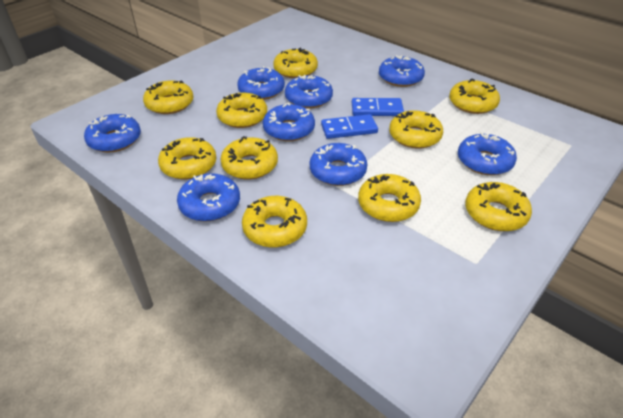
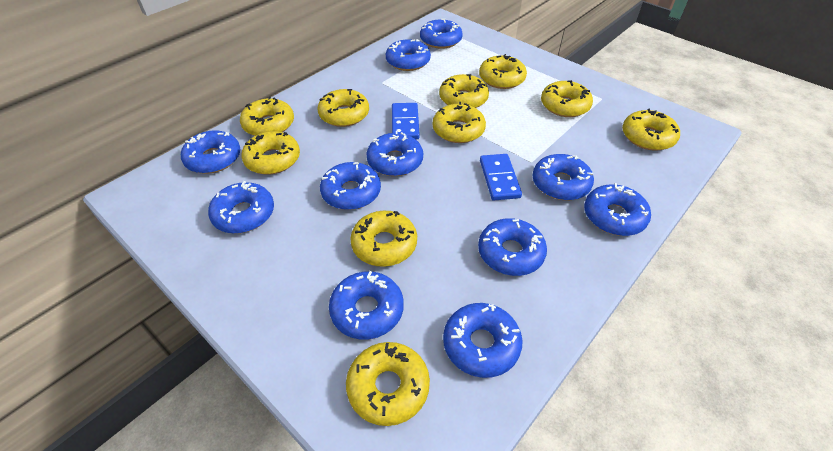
blue donut: 8 -> 11

